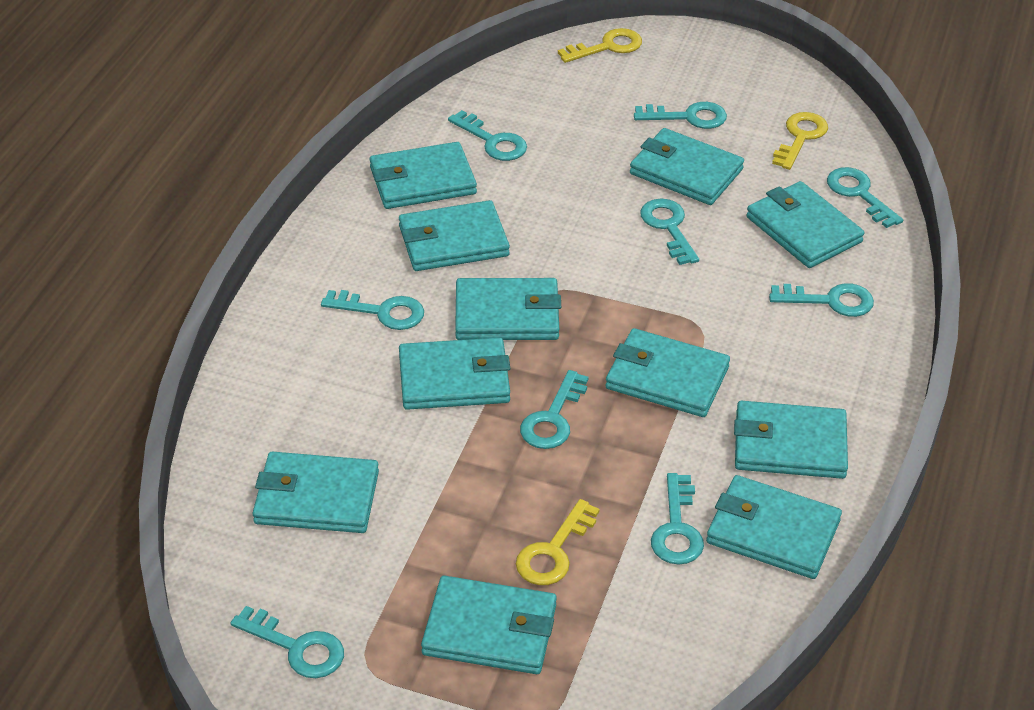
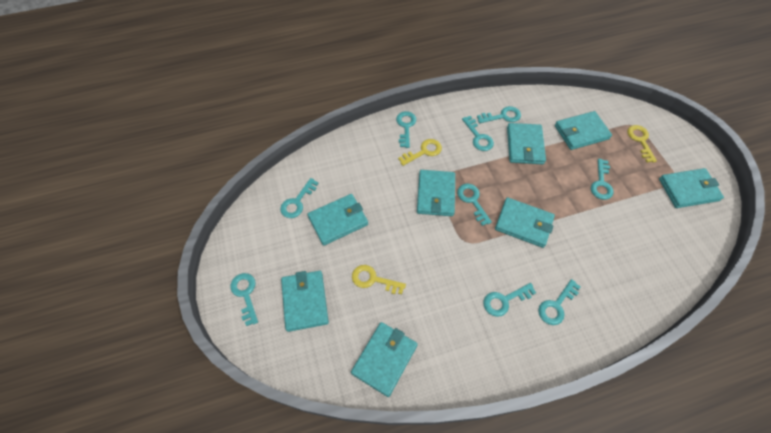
turquoise wallet: 11 -> 8

